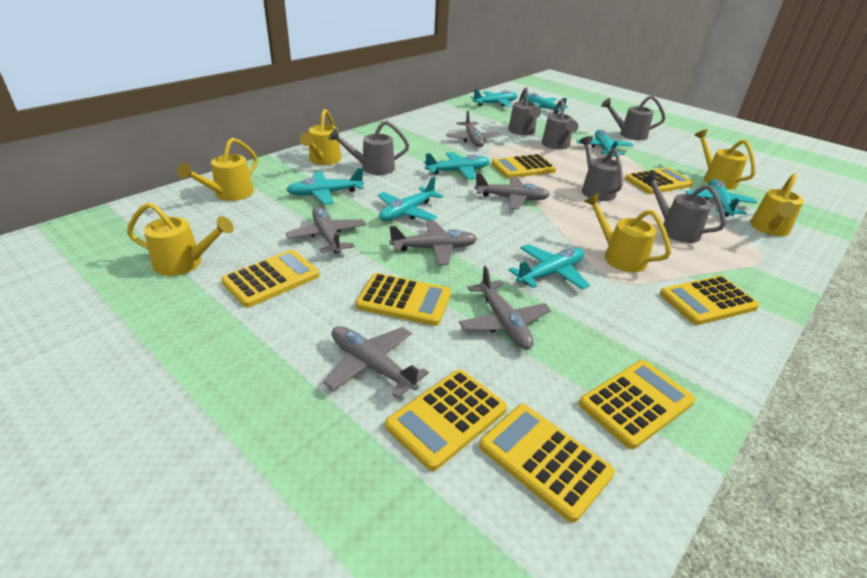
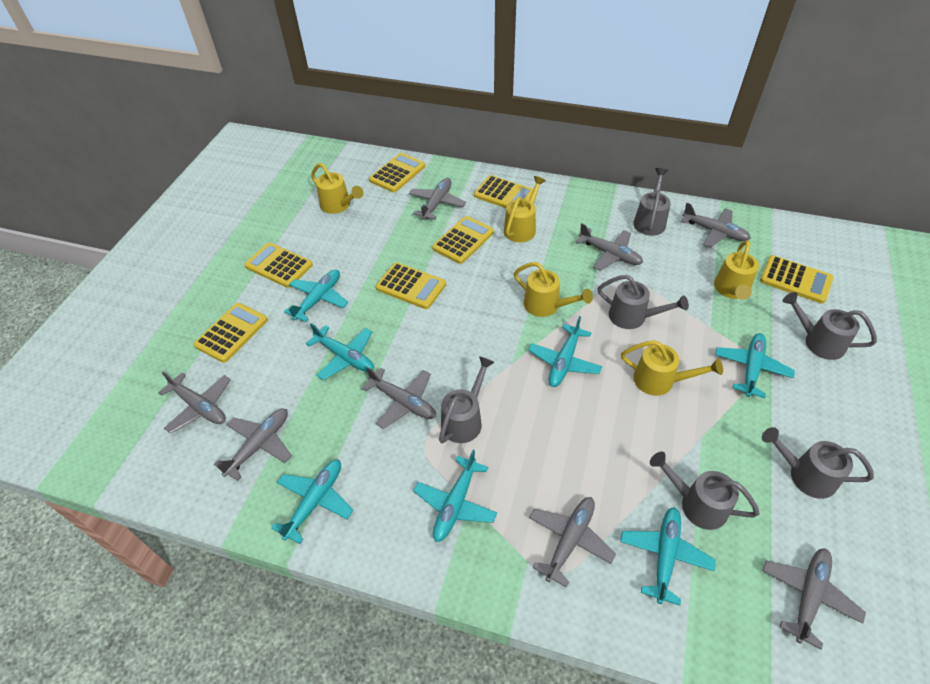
grey plane: 6 -> 8
turquoise plane: 8 -> 7
yellow calculator: 8 -> 7
yellow watering can: 6 -> 5

